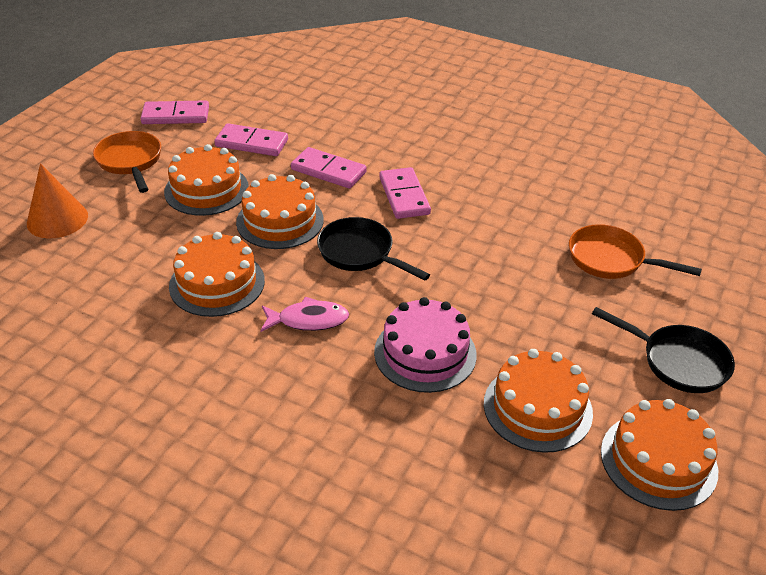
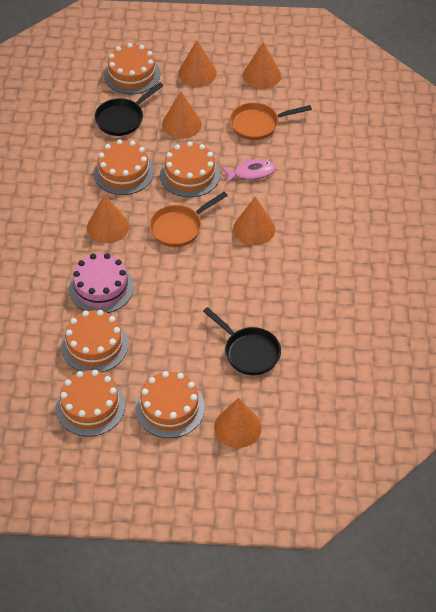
orange cake: 5 -> 6
orange cone: 1 -> 6
pink domino: 4 -> 0

